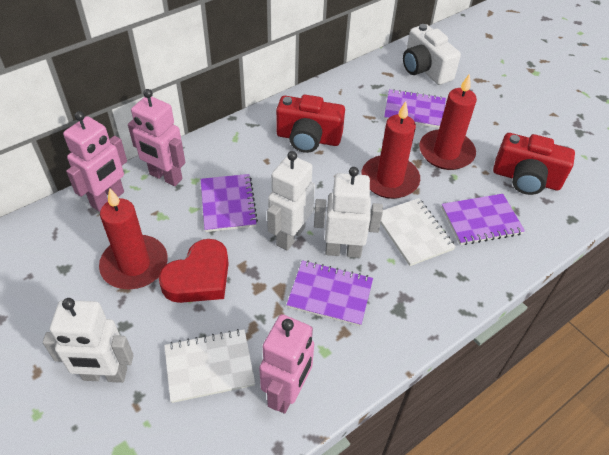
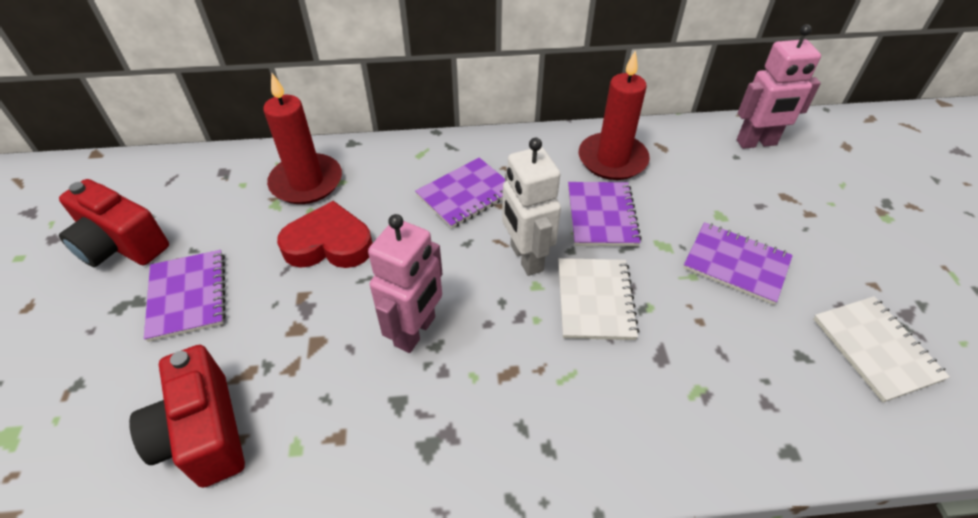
pink robot: 3 -> 2
red candle: 3 -> 2
white camera: 1 -> 0
white robot: 3 -> 1

